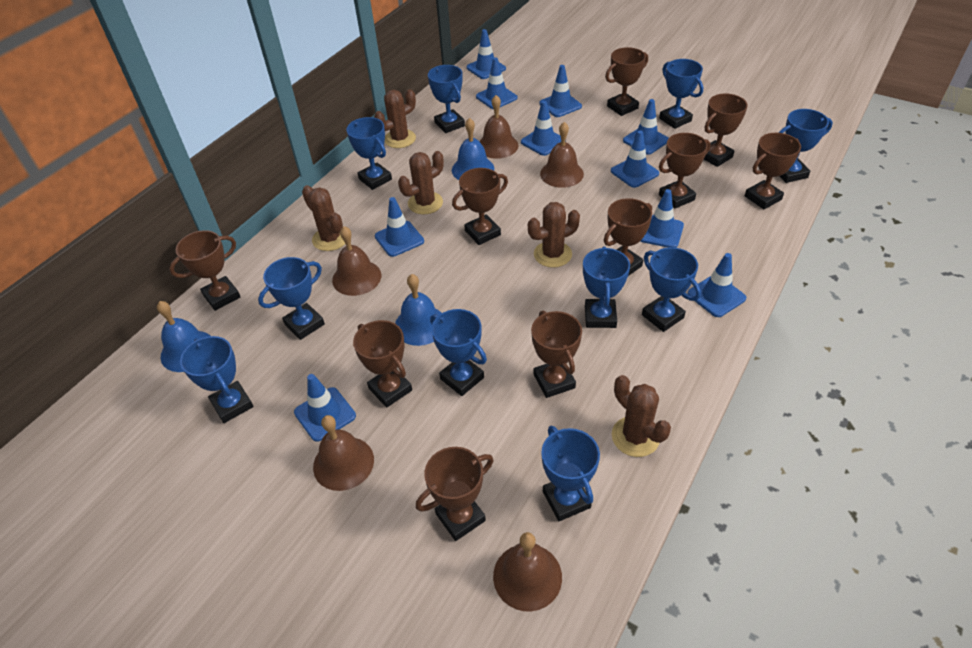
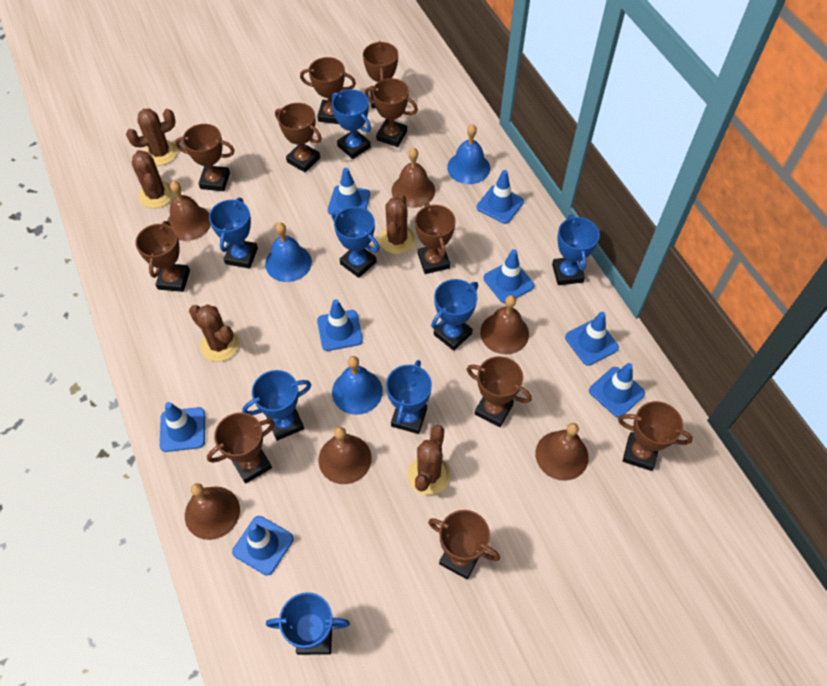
blue traffic cone: 10 -> 8
blue trophy: 10 -> 8
brown bell: 5 -> 6
brown trophy: 10 -> 11

